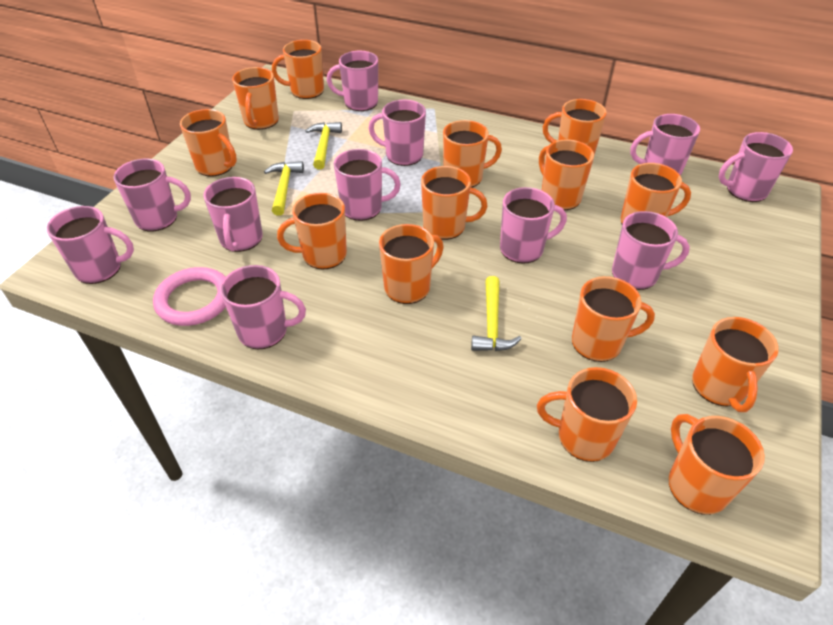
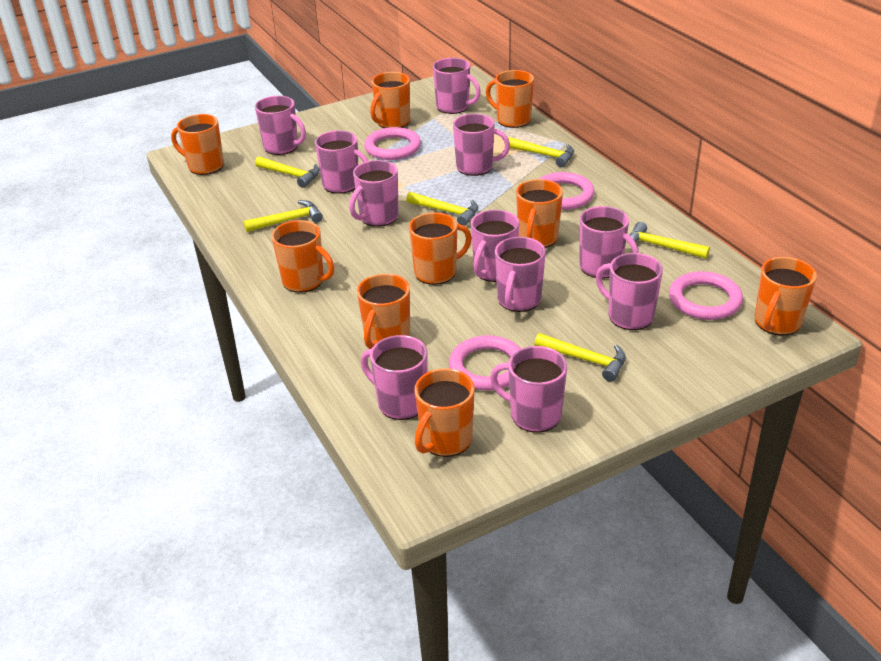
orange mug: 14 -> 9
pink ring: 1 -> 4
yellow hammer: 3 -> 6

